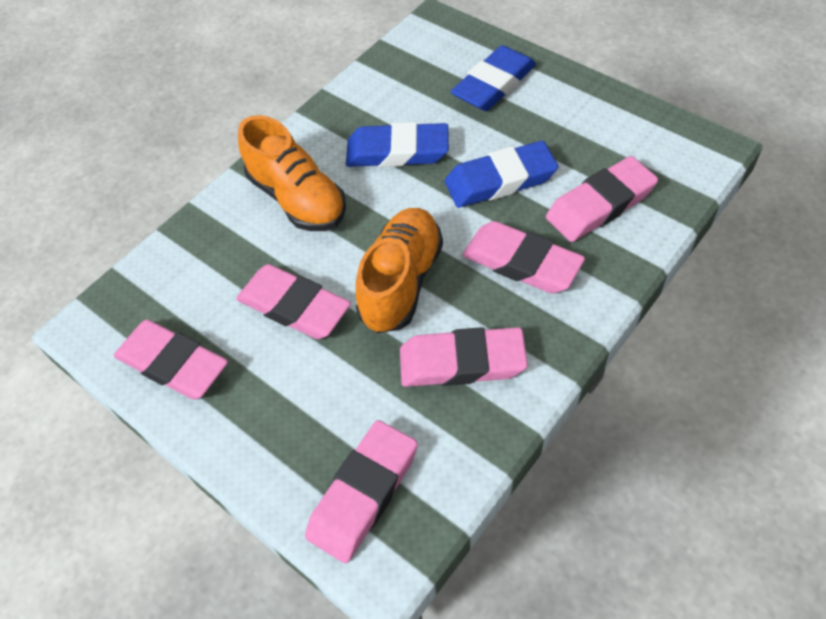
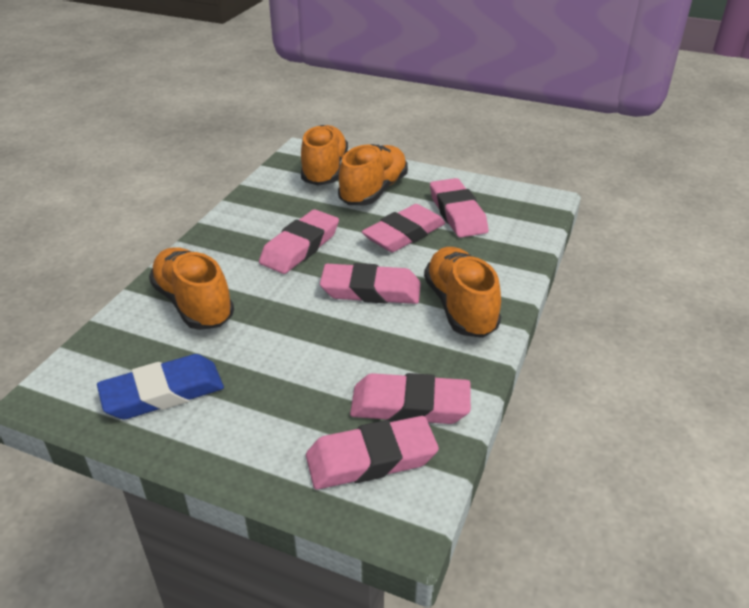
blue eraser: 3 -> 1
orange shoe: 2 -> 4

